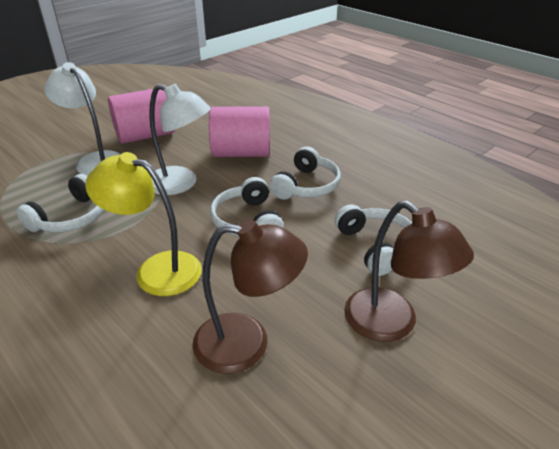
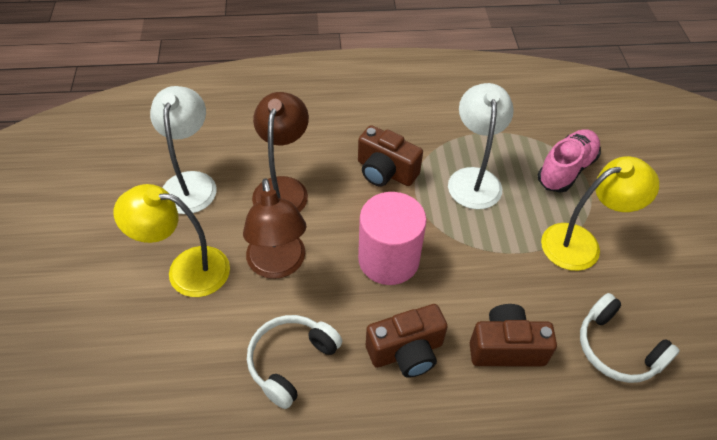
brown camera: 0 -> 3
pink cylinder: 2 -> 1
pink shoe: 0 -> 1
white headphones: 4 -> 2
yellow lamp: 1 -> 2

